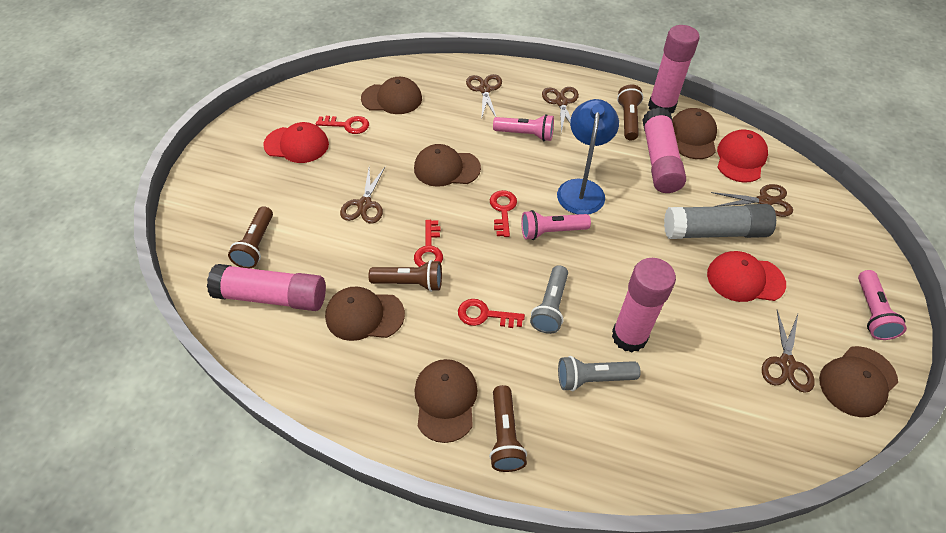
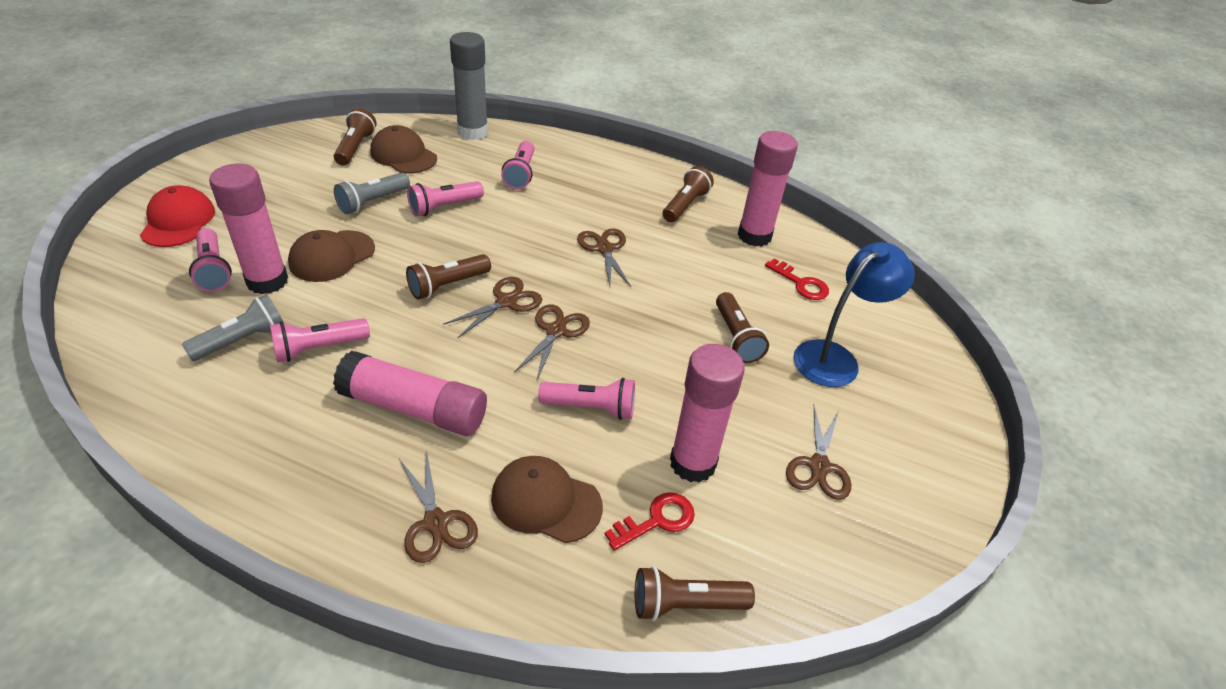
brown cap: 6 -> 3
brown flashlight: 4 -> 5
pink flashlight: 3 -> 5
red cap: 3 -> 1
red key: 4 -> 2

